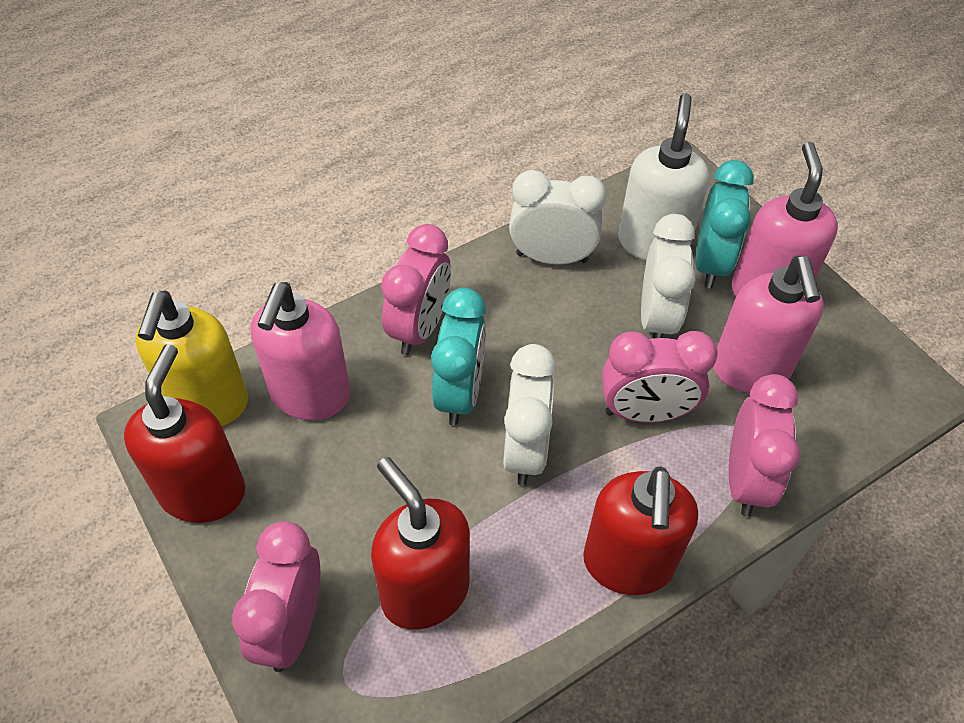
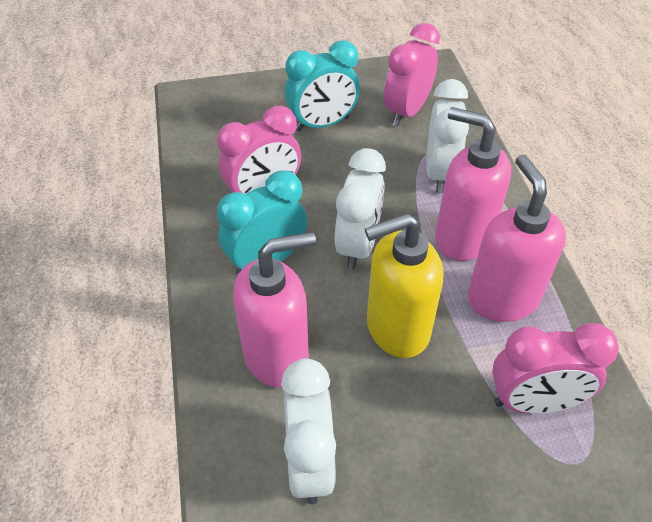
pink clock: 4 -> 3
red soap dispenser: 3 -> 0
white soap dispenser: 1 -> 0

